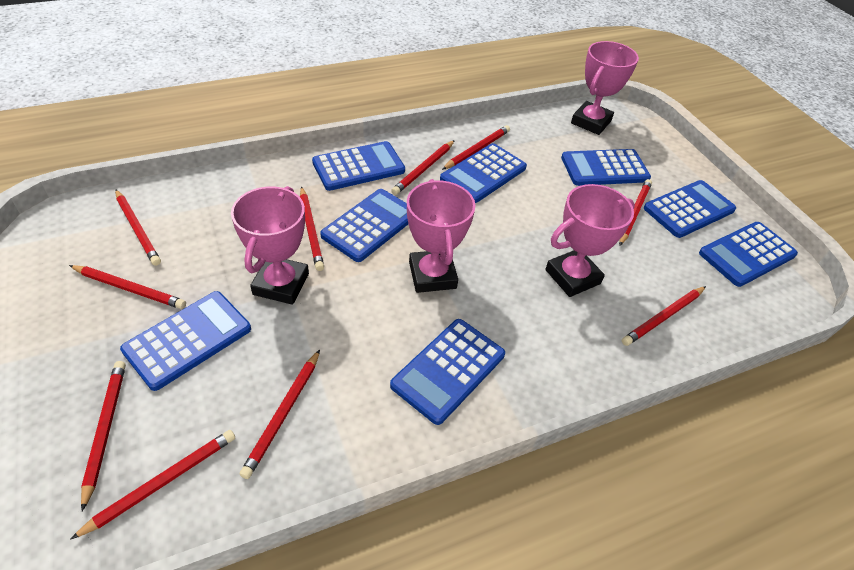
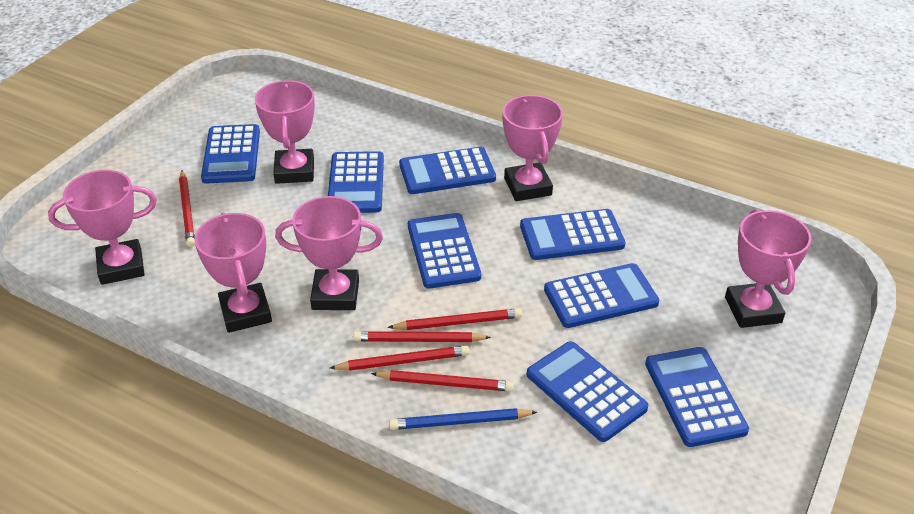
blue pencil: 0 -> 1
pink trophy: 4 -> 6
red pencil: 10 -> 5

